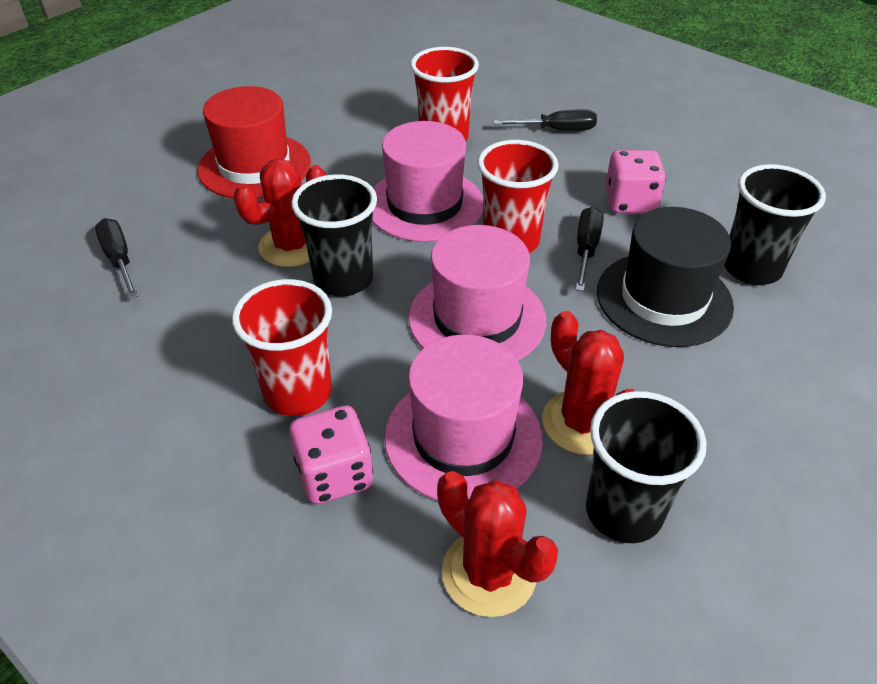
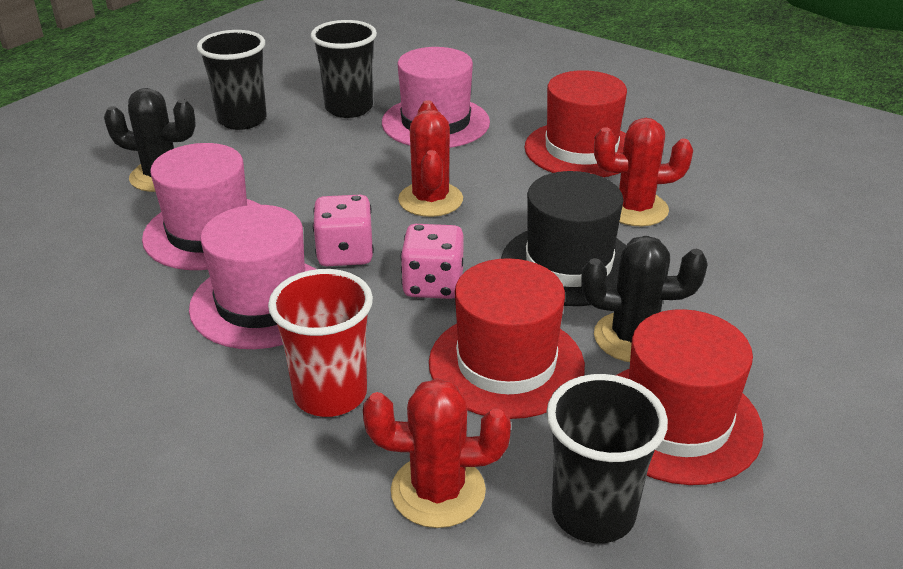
black cactus: 0 -> 2
black screwdriver: 3 -> 0
red cup: 3 -> 1
red hat: 1 -> 3

